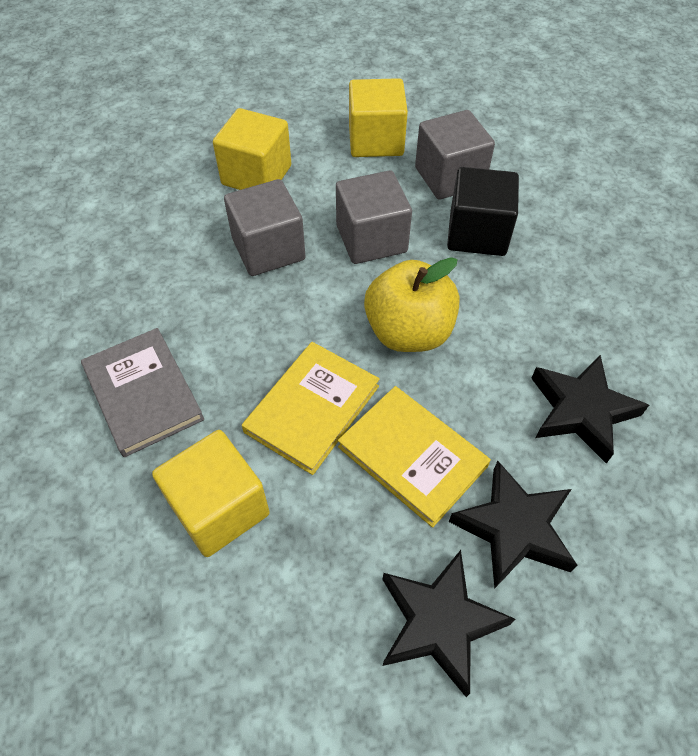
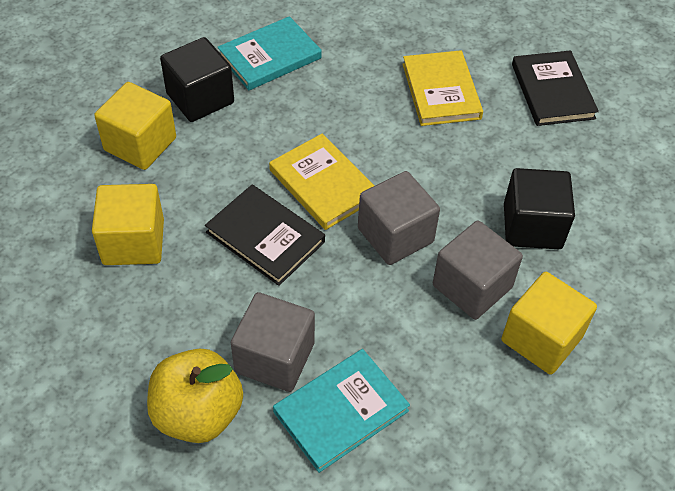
black book: 0 -> 2
black cube: 1 -> 2
black star: 3 -> 0
grey book: 1 -> 0
turquoise book: 0 -> 2

